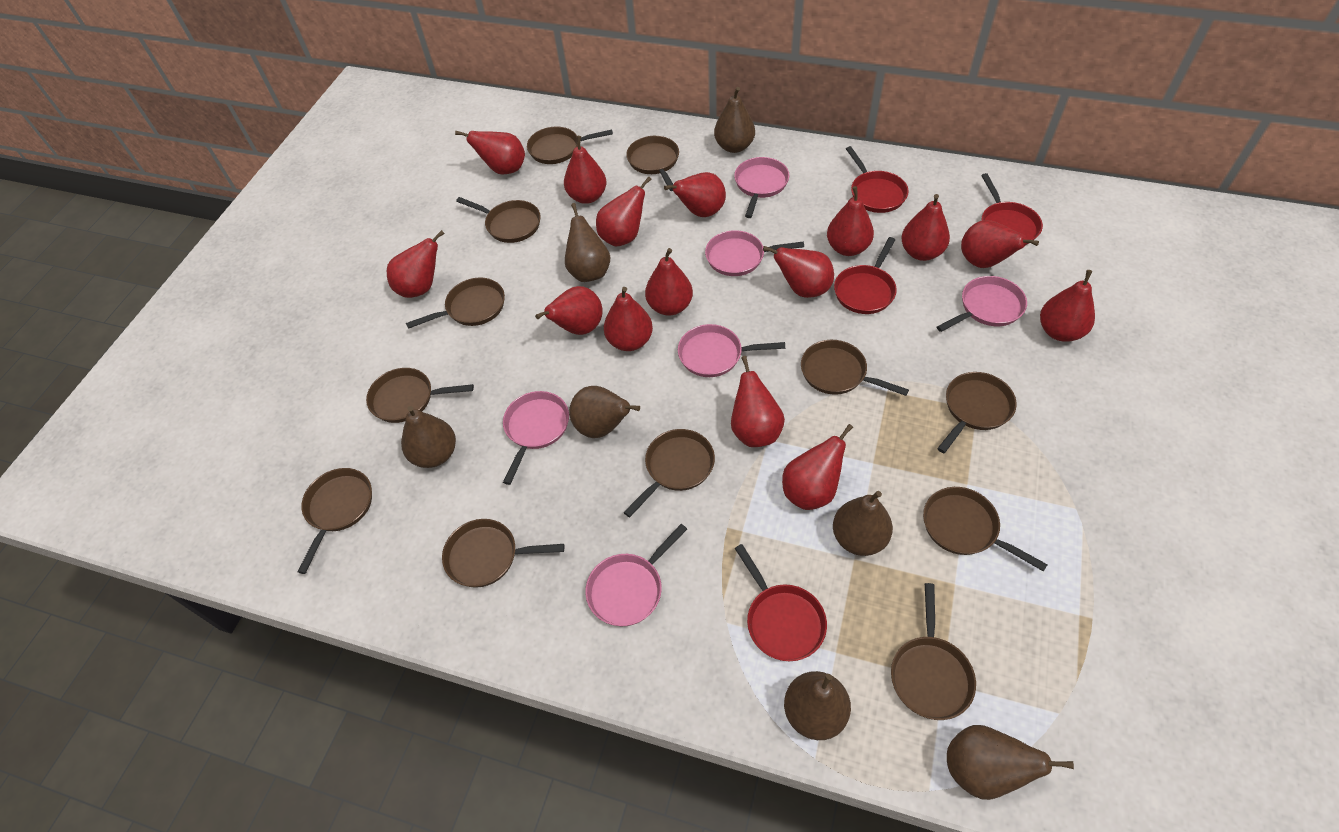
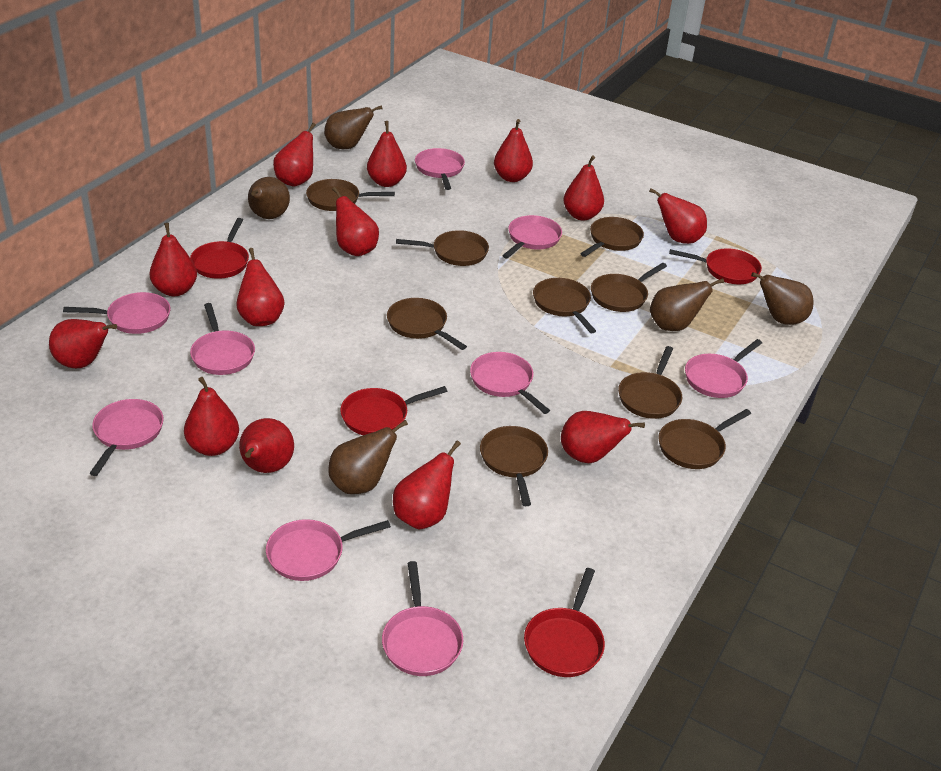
brown pan: 12 -> 9
brown pear: 7 -> 5
pink pan: 6 -> 9
red pear: 15 -> 13

